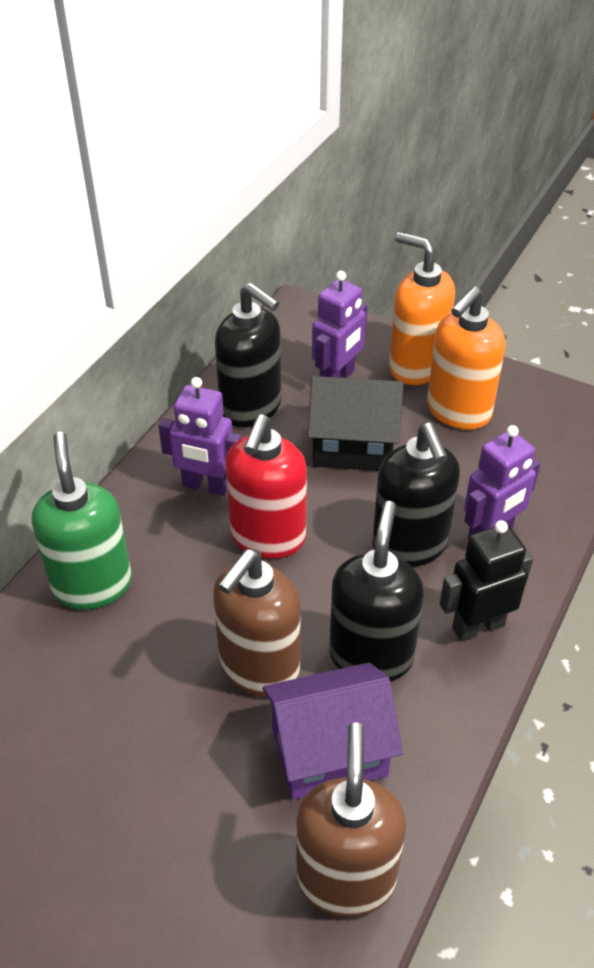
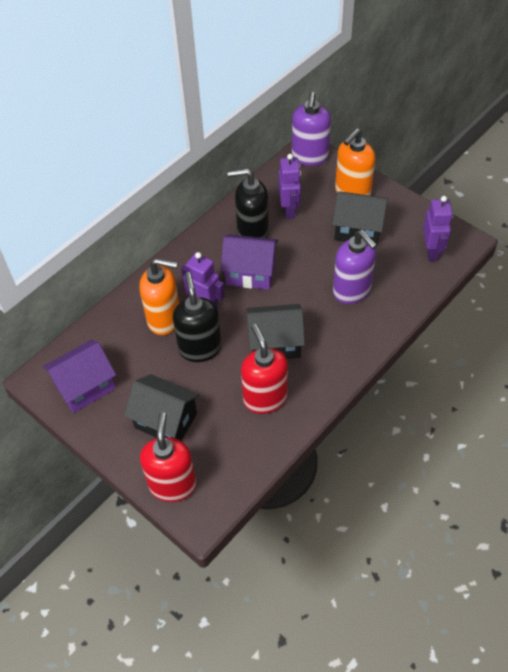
black house: 1 -> 3
black robot: 1 -> 0
black soap dispenser: 3 -> 2
brown soap dispenser: 2 -> 0
green soap dispenser: 1 -> 0
purple house: 1 -> 2
purple soap dispenser: 0 -> 2
red soap dispenser: 1 -> 2

